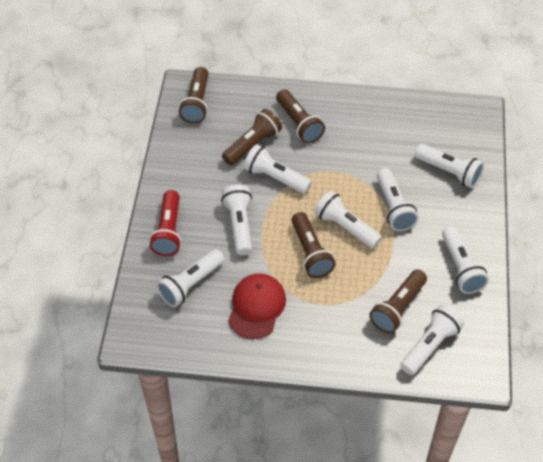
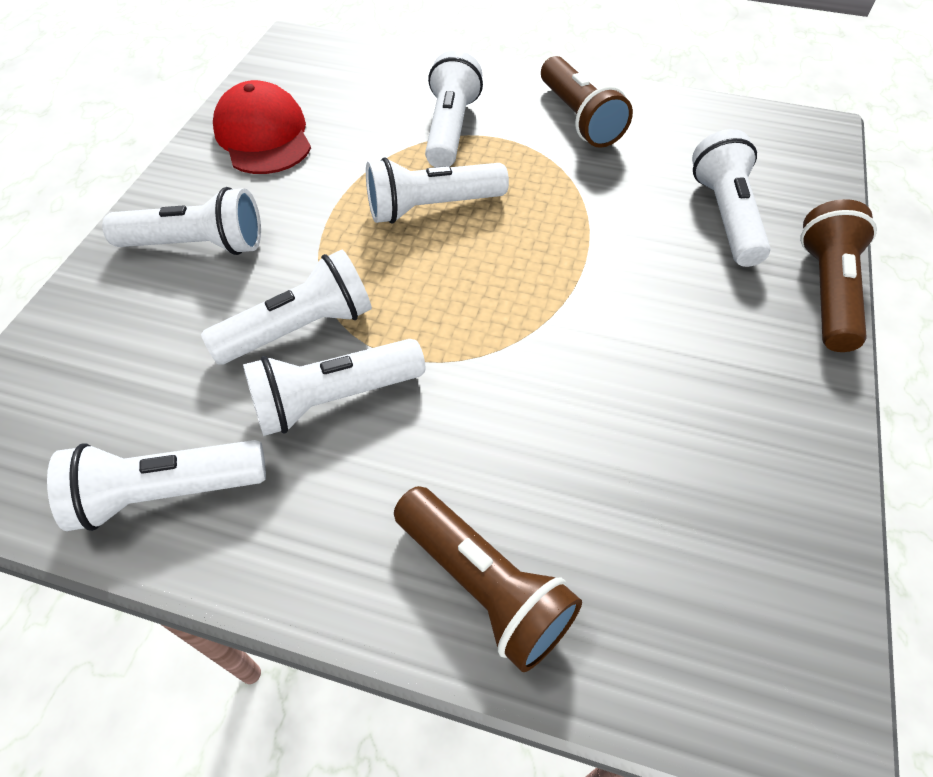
brown flashlight: 5 -> 3
red flashlight: 1 -> 0
white flashlight: 8 -> 7

